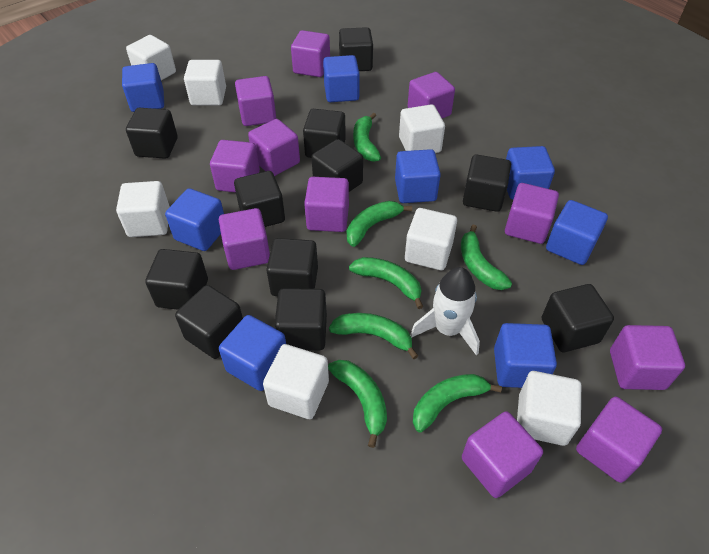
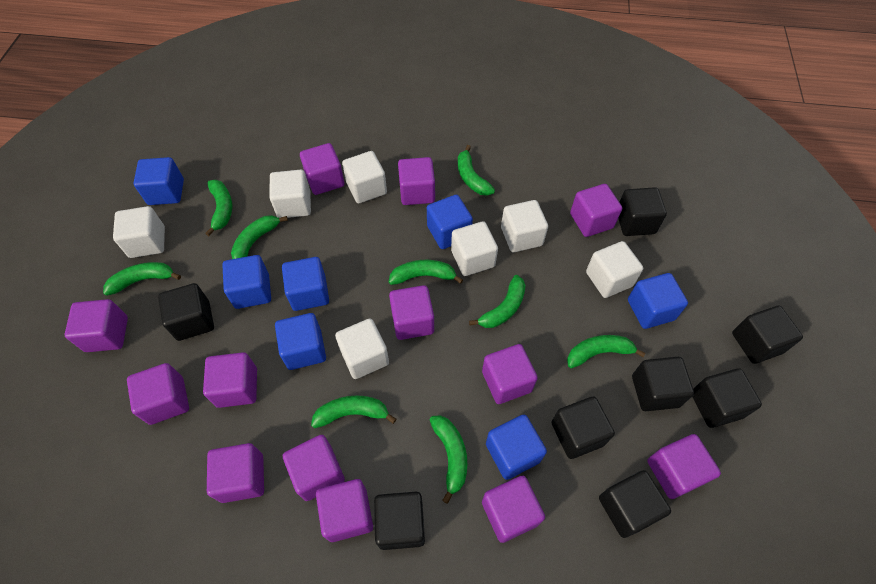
black cube: 11 -> 8
blue cube: 8 -> 7
green banana: 7 -> 9
purple cube: 11 -> 13
white rocket: 1 -> 0

